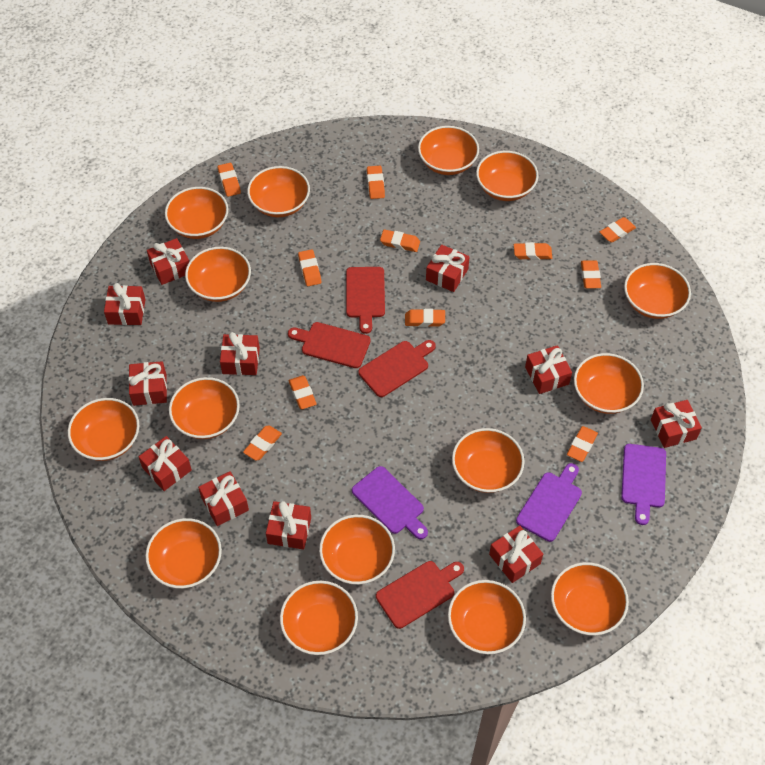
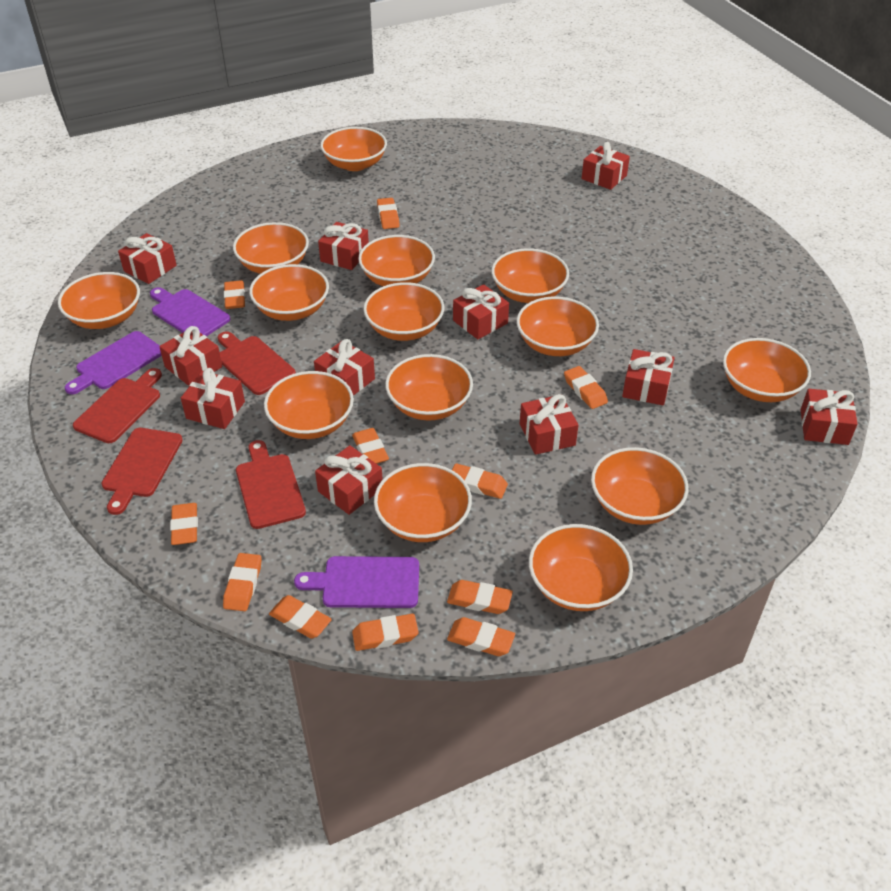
orange bowl: 15 -> 14

